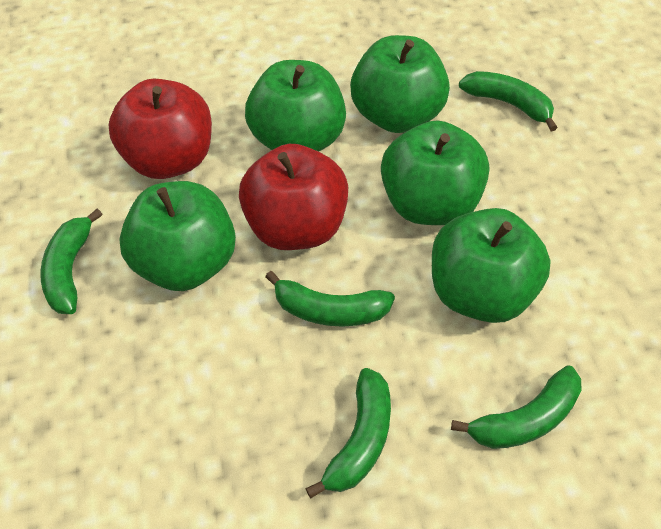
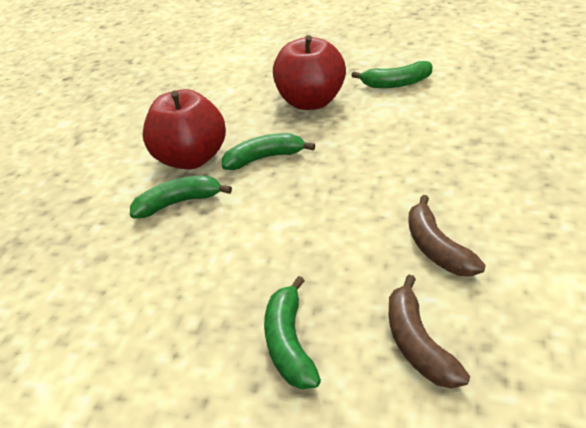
brown banana: 0 -> 2
green apple: 5 -> 0
green banana: 5 -> 4

